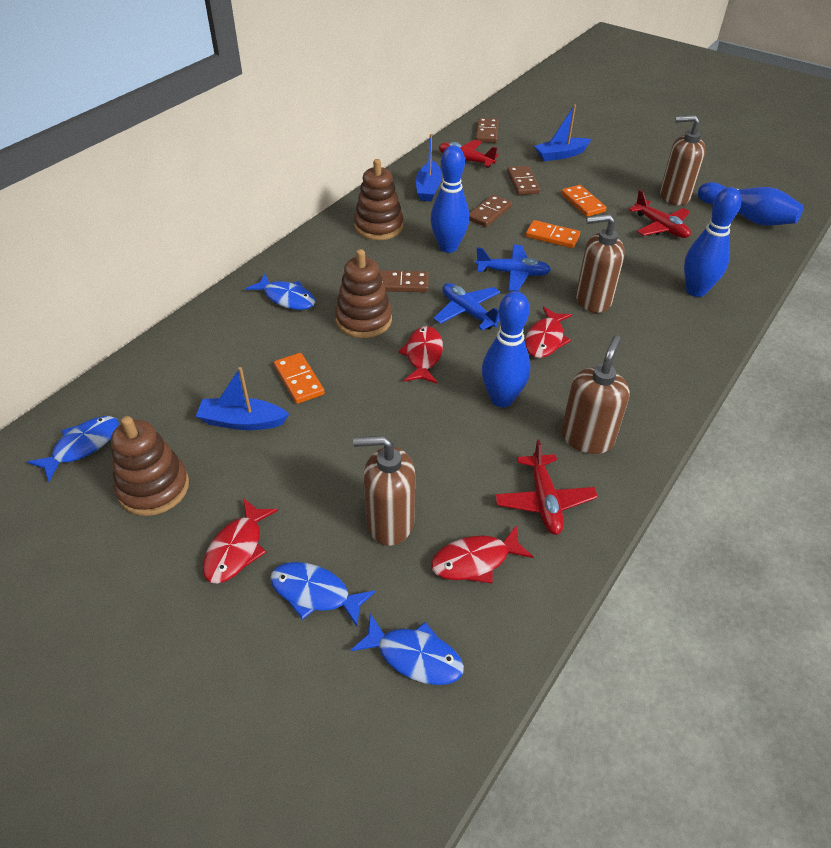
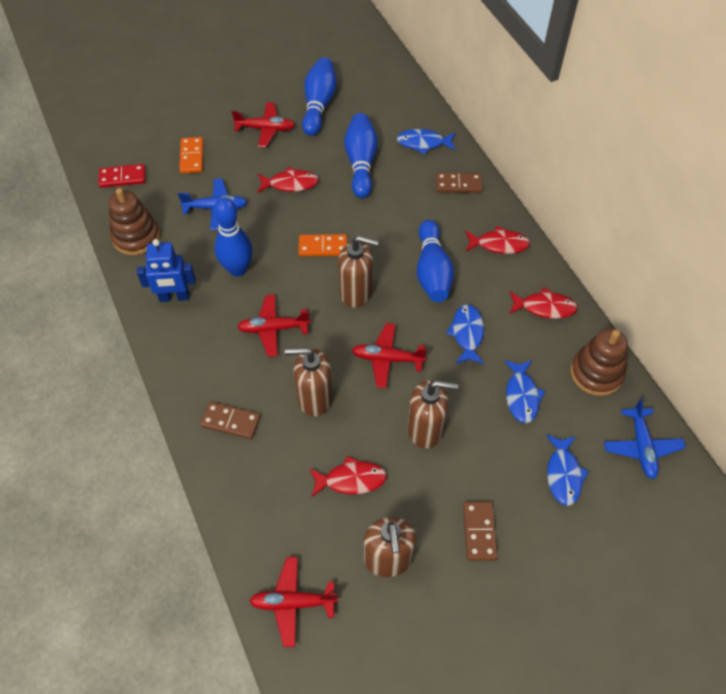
blue boat: 3 -> 0
blue robot: 0 -> 1
brown domino: 4 -> 3
brown stacking toy: 3 -> 2
orange domino: 3 -> 2
red domino: 0 -> 1
red plane: 3 -> 4

